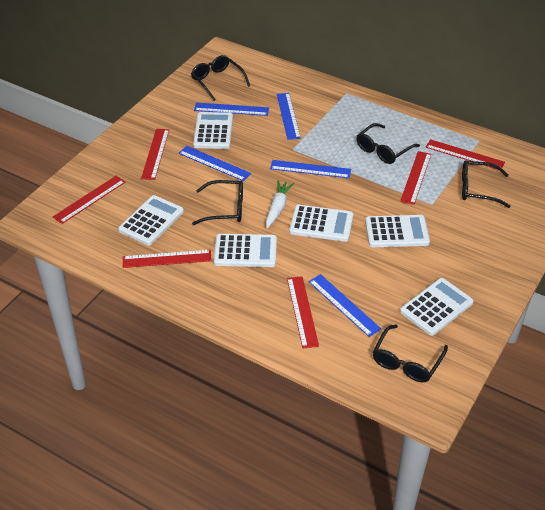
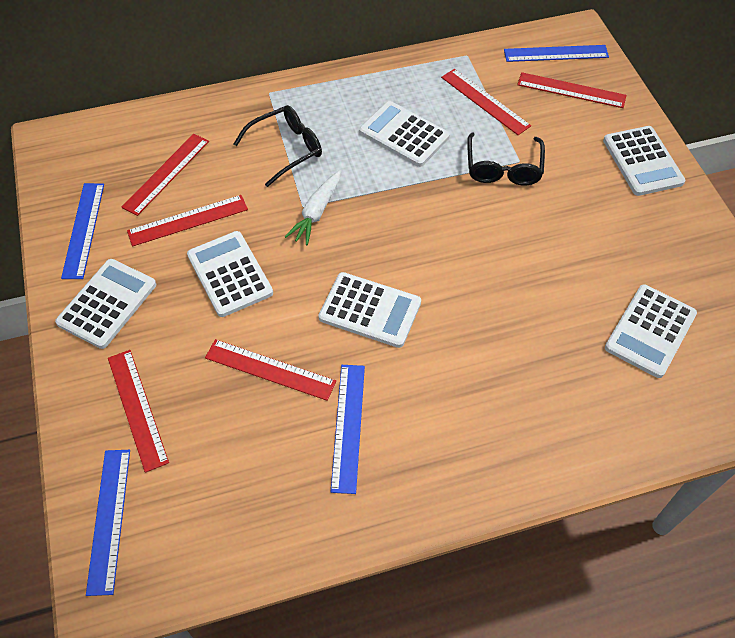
black glasses: 5 -> 2
blue ruler: 5 -> 4

